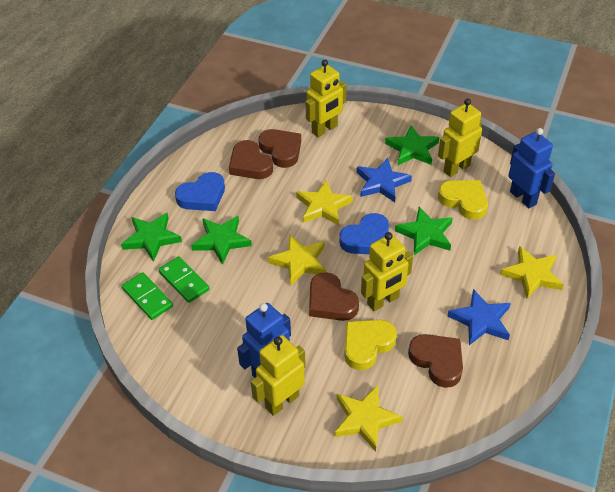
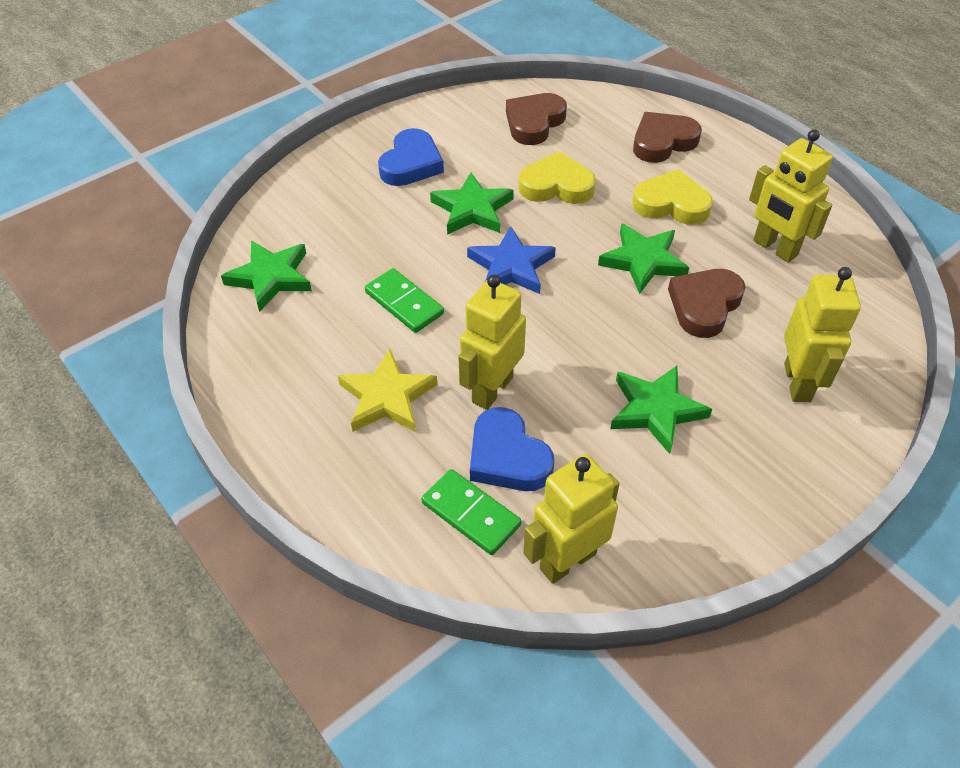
blue robot: 2 -> 0
blue star: 2 -> 1
brown heart: 4 -> 3
yellow star: 4 -> 1

